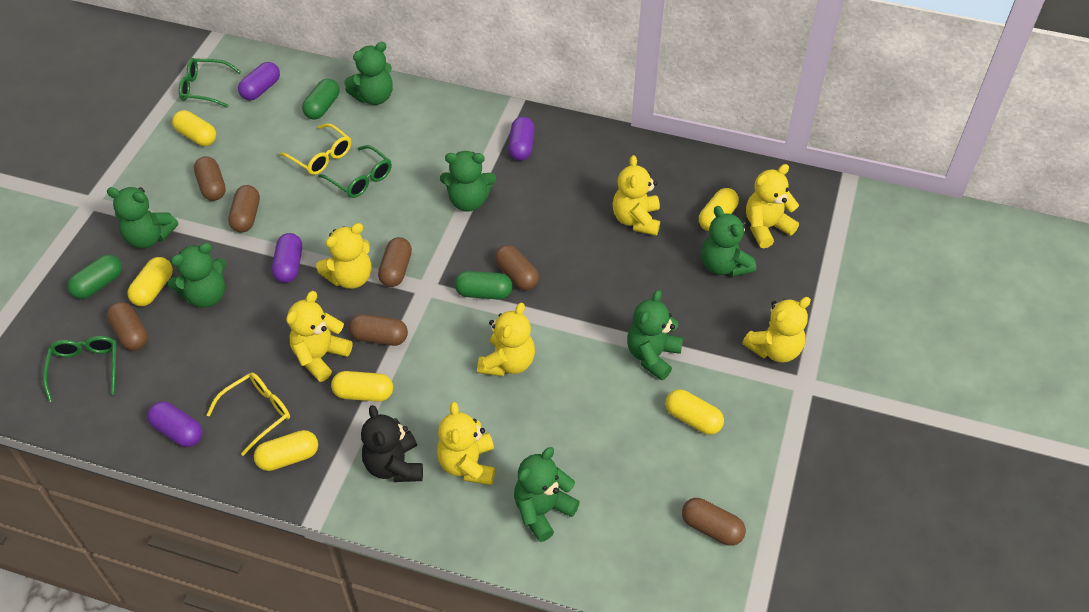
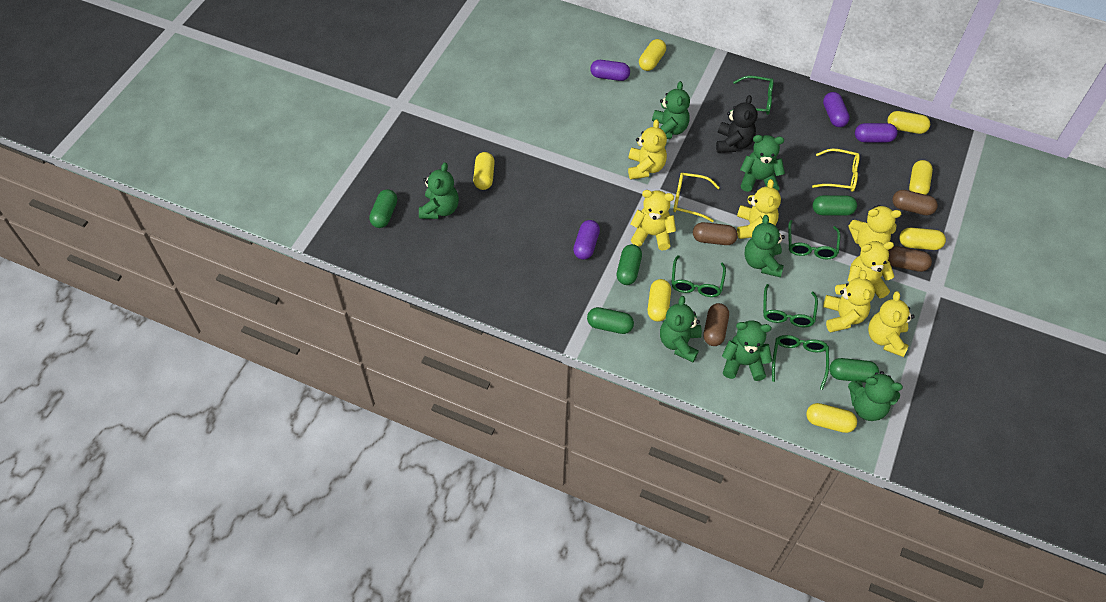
brown capsule: 7 -> 4
green capsule: 3 -> 5
green glasses: 3 -> 5
yellow capsule: 6 -> 7

